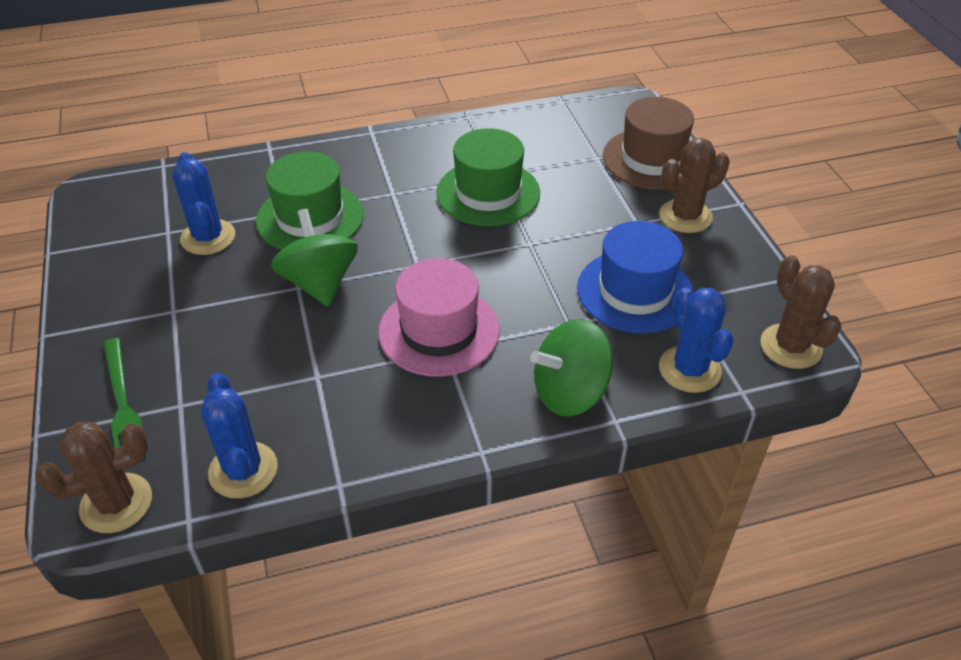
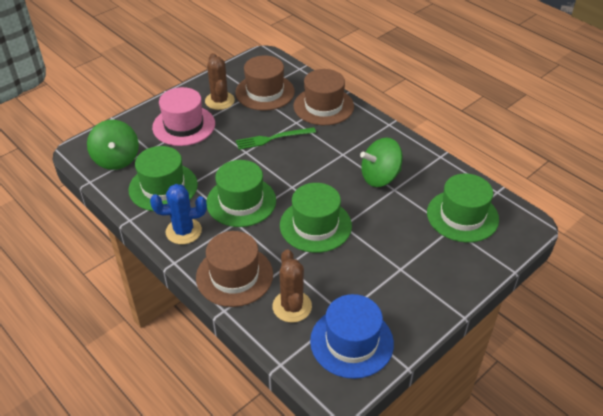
blue cactus: 3 -> 1
brown cactus: 3 -> 2
brown hat: 1 -> 3
green hat: 2 -> 4

